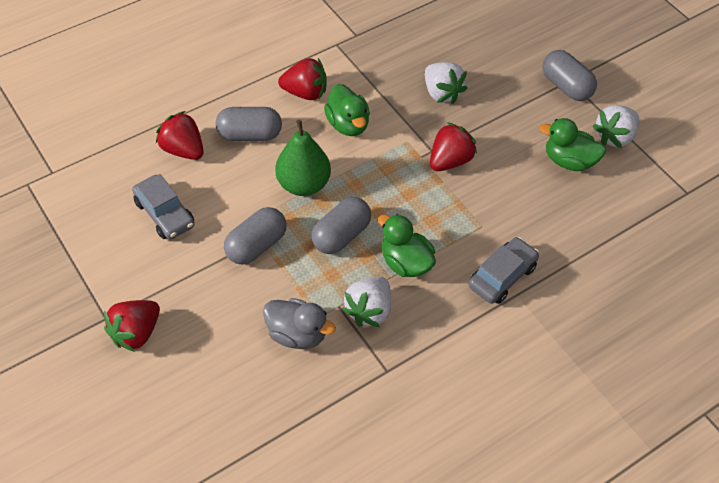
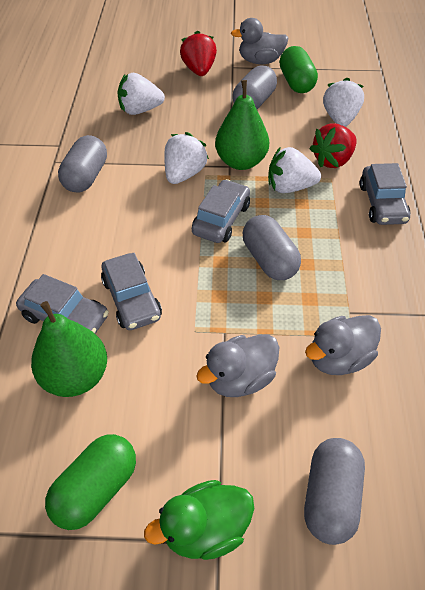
green capsule: 0 -> 2
green duck: 3 -> 1
green pear: 1 -> 2
grey car: 2 -> 4
grey duck: 1 -> 3
red strawberry: 4 -> 2
white strawberry: 3 -> 4

